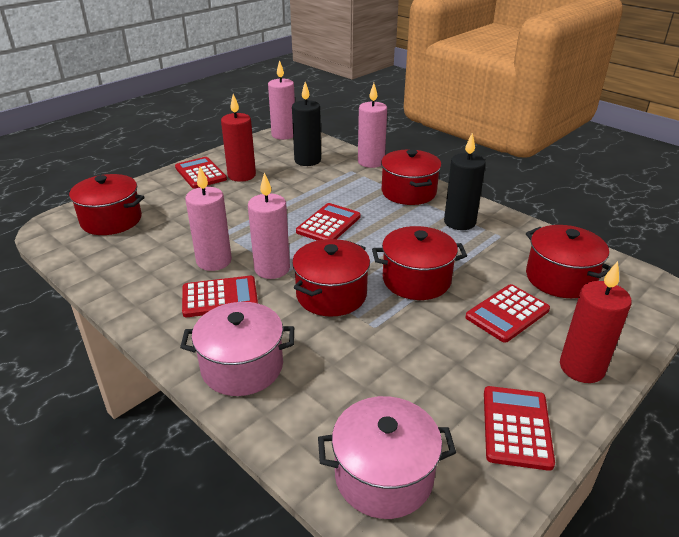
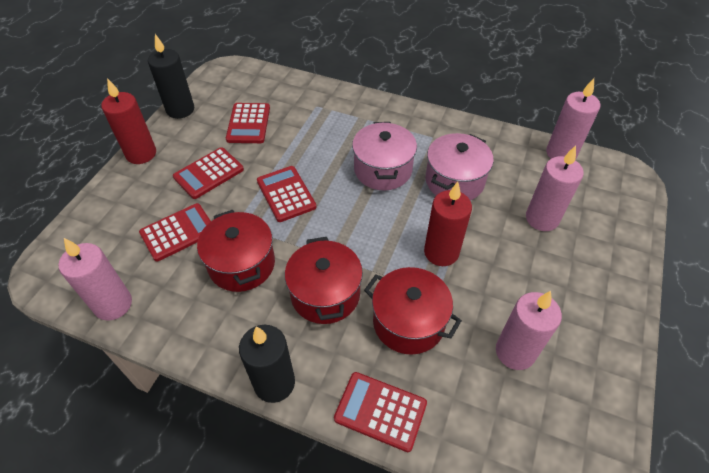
red pot: 5 -> 3

